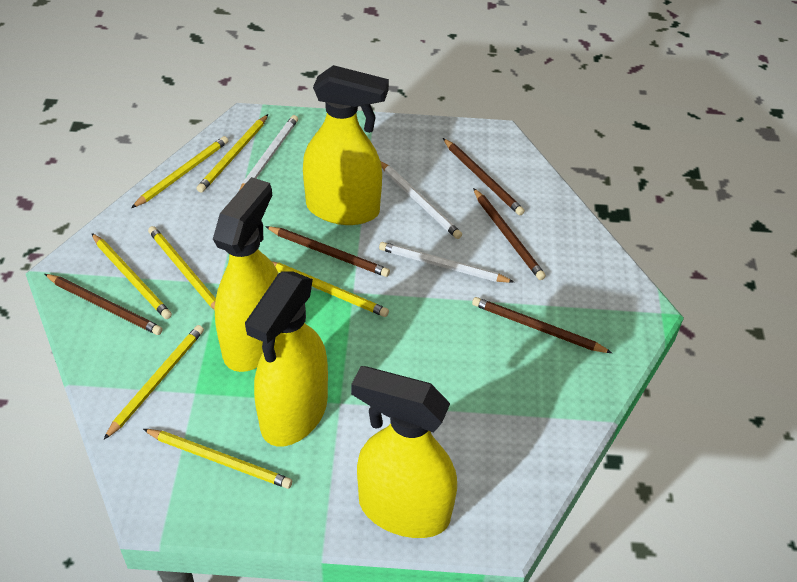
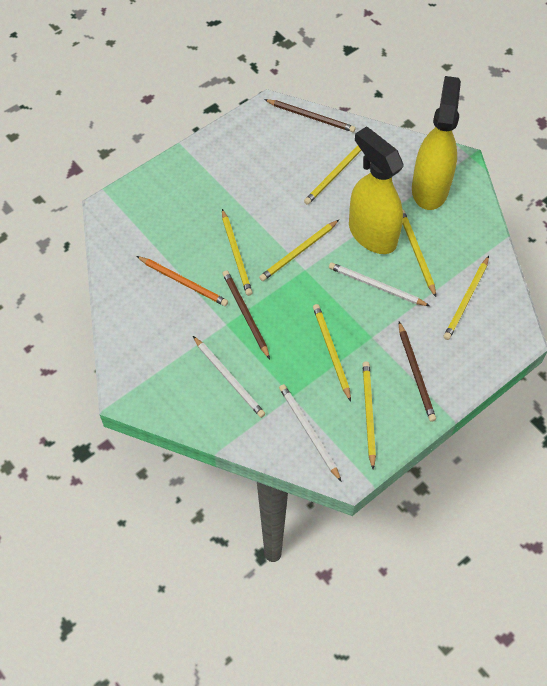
brown pencil: 5 -> 3
orange pencil: 0 -> 1
yellow spray bottle: 4 -> 2

